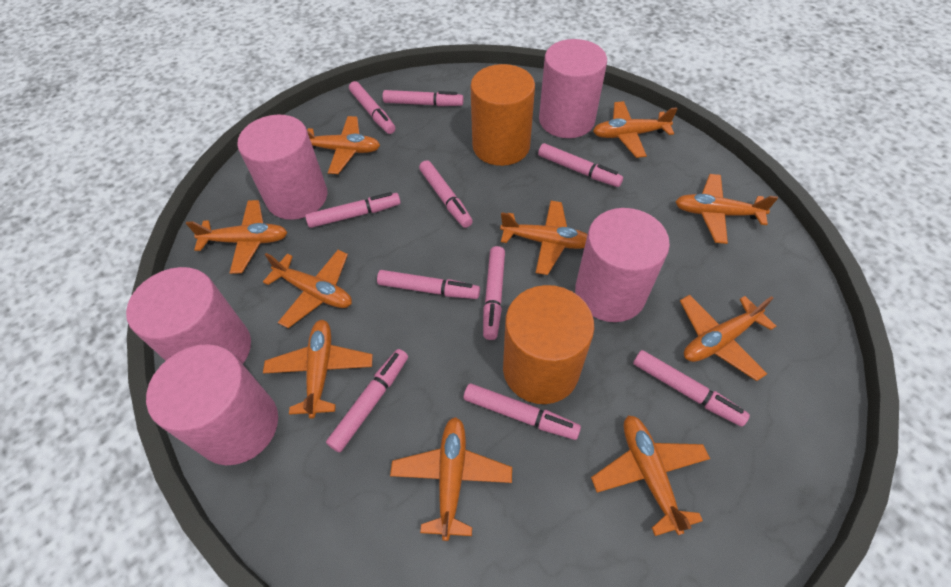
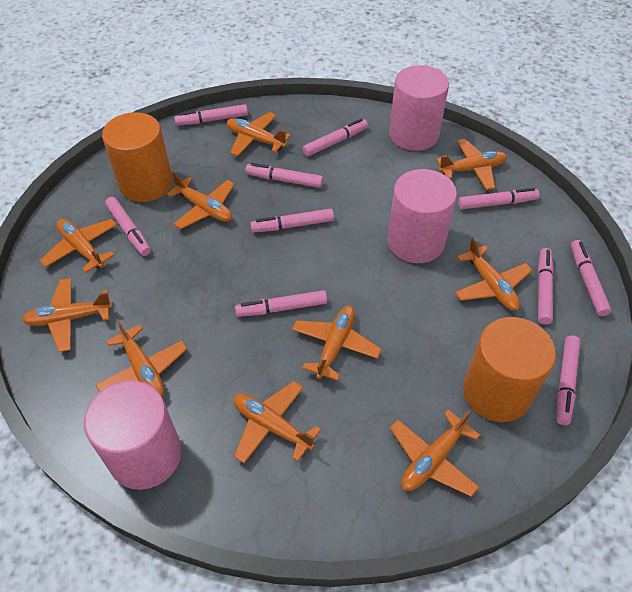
pink cylinder: 5 -> 3

